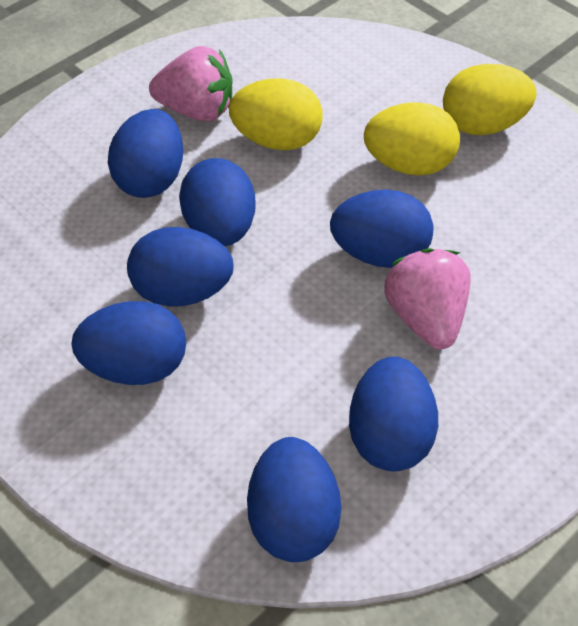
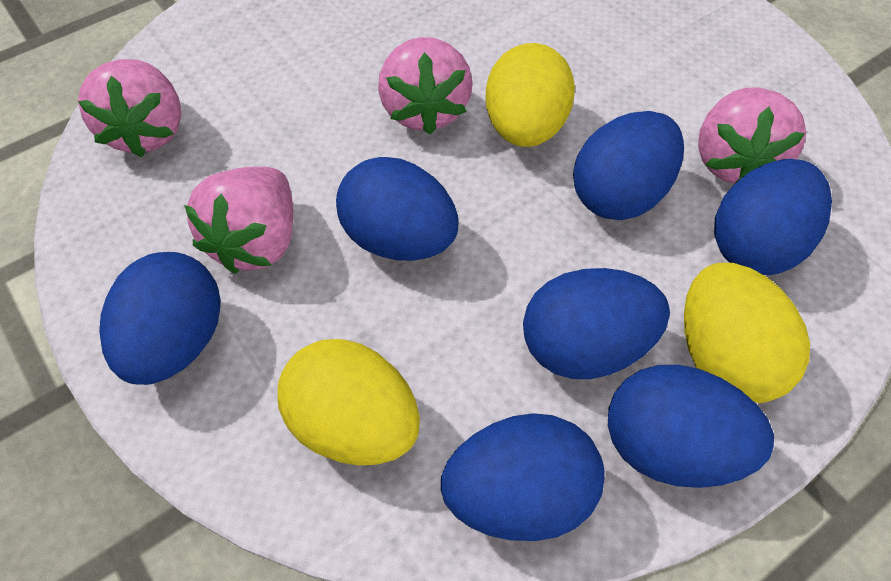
pink strawberry: 2 -> 4

